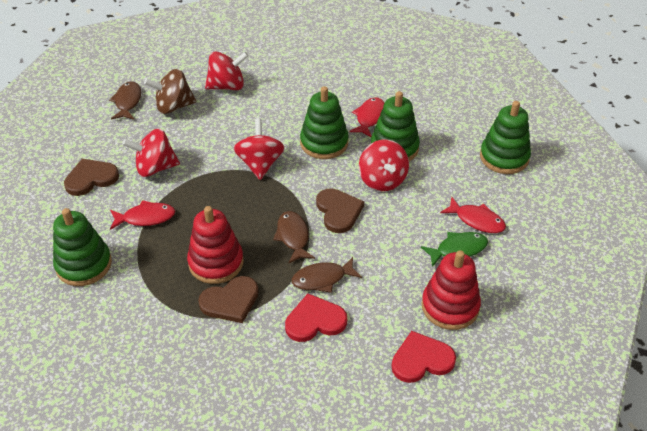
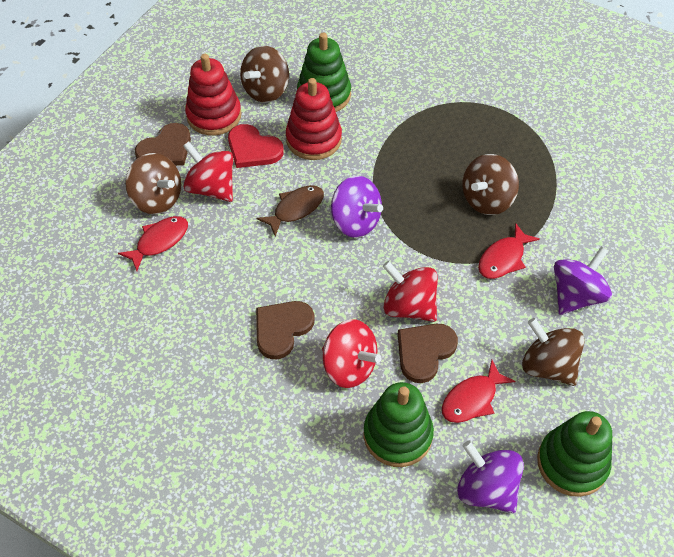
brown fish: 3 -> 1
brown spinning top: 1 -> 4
green fish: 1 -> 0
green stacking toy: 4 -> 3
purple spinning top: 0 -> 3
red heart: 2 -> 1
red spinning top: 4 -> 3

